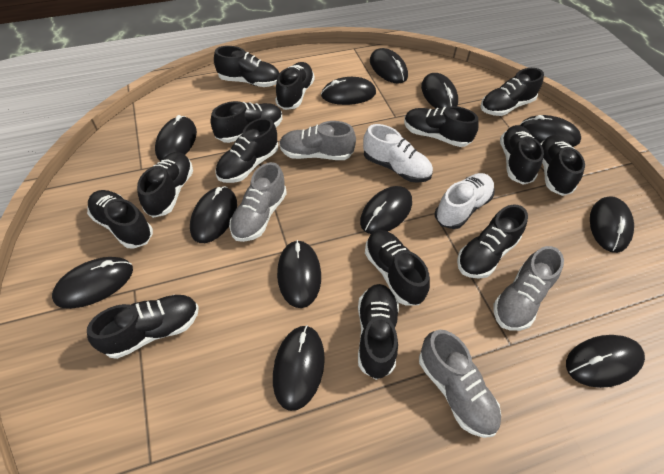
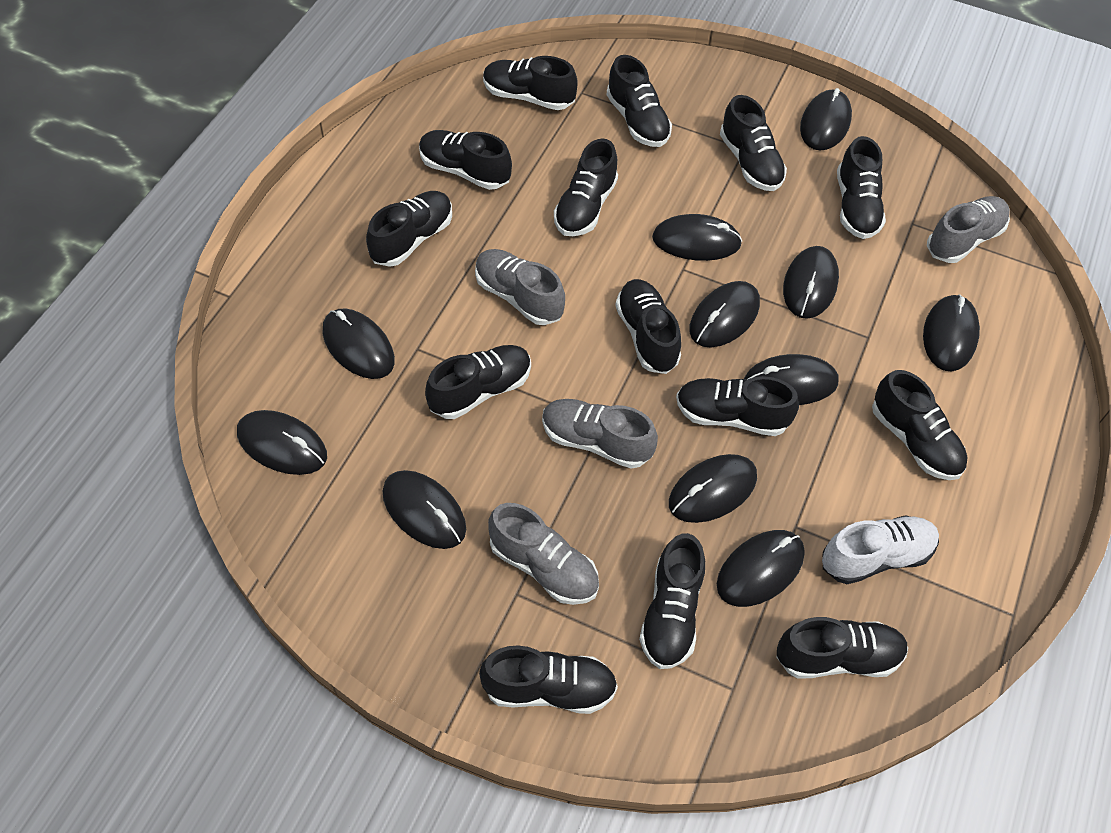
black mouse: 12 -> 11
white shoe: 2 -> 1

